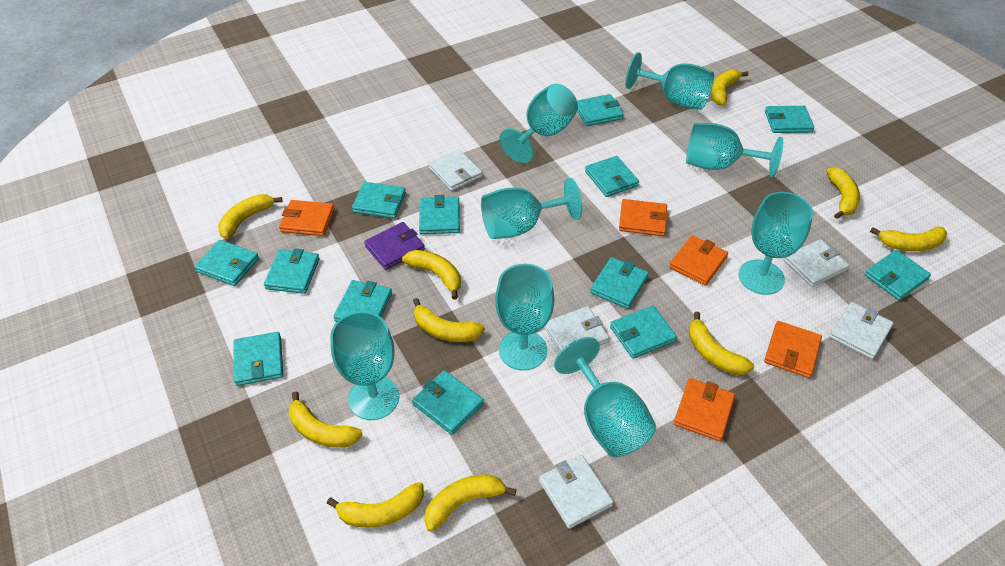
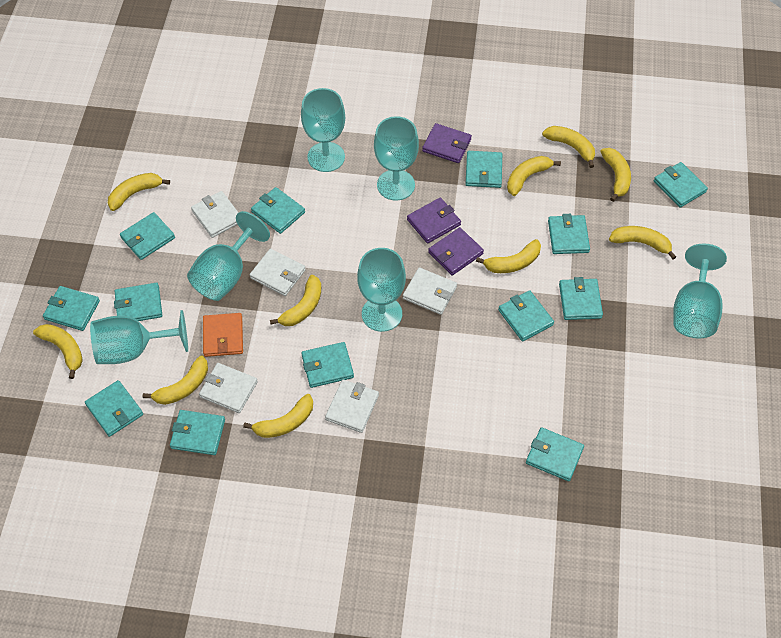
orange wallet: 5 -> 1
purple wallet: 1 -> 3
turquoise goblet: 8 -> 6

